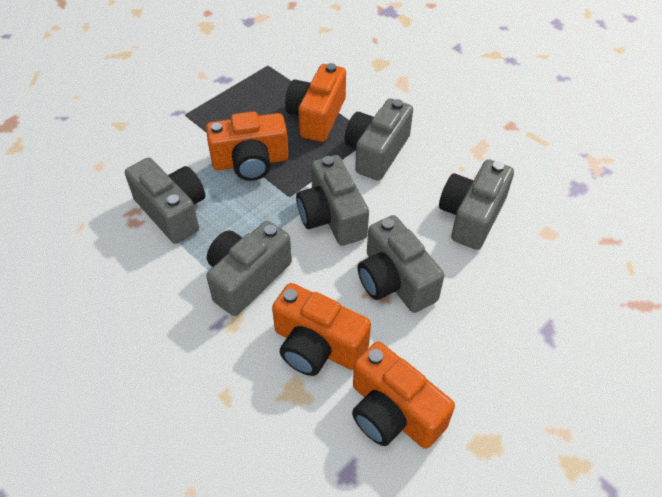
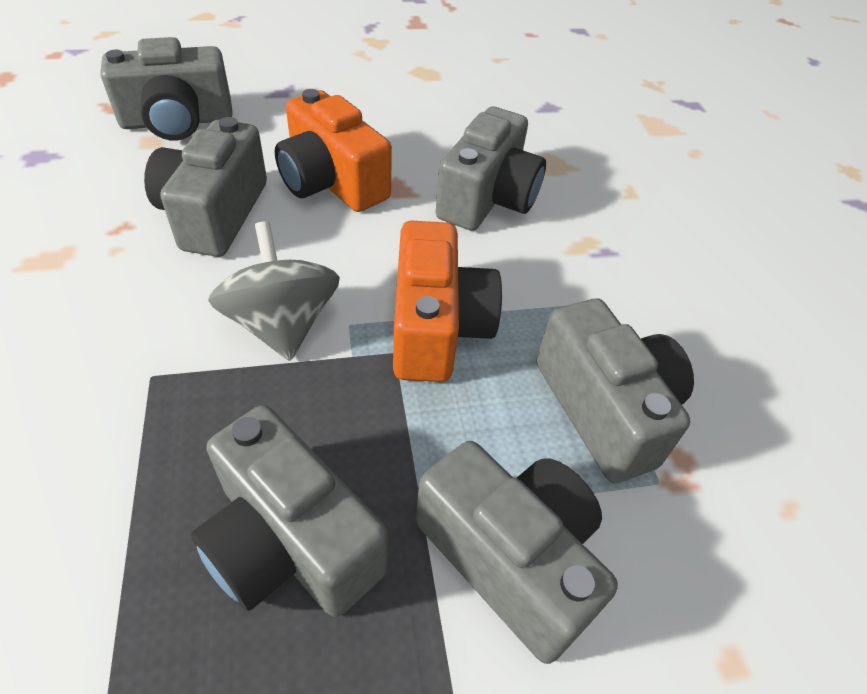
grey spinning top: 0 -> 1
orange camera: 4 -> 2

